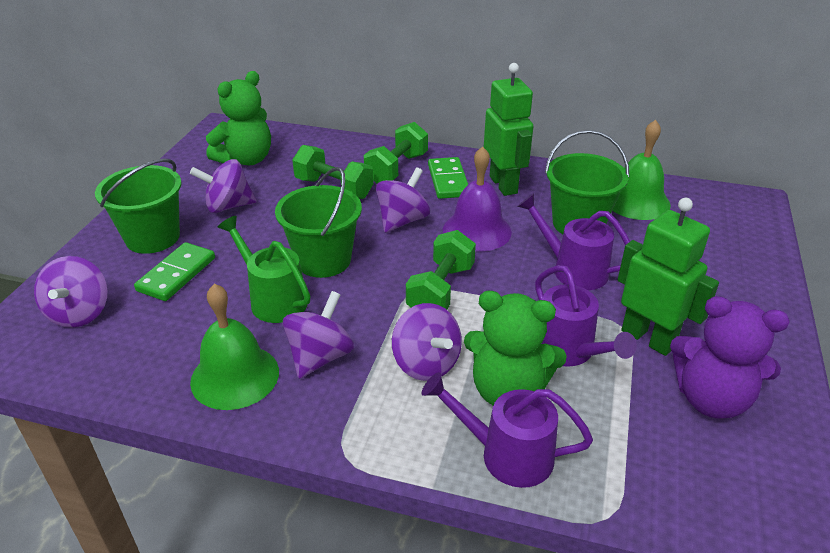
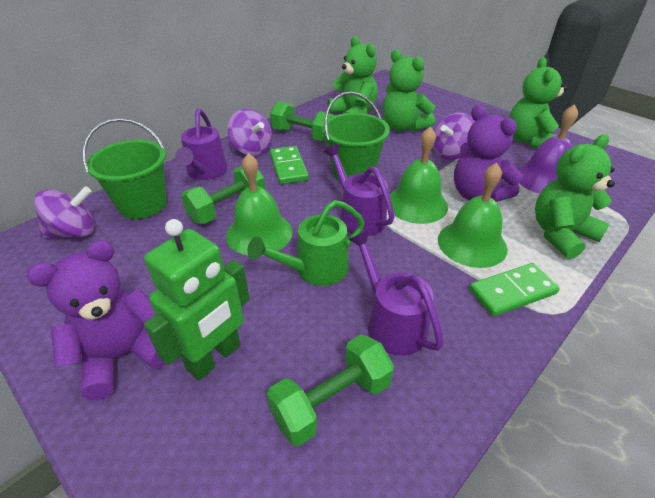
green bell: 2 -> 3
green bucket: 3 -> 2
green robot: 2 -> 1
green teddy bear: 2 -> 4
purple spinning top: 5 -> 3
purple teddy bear: 1 -> 2

